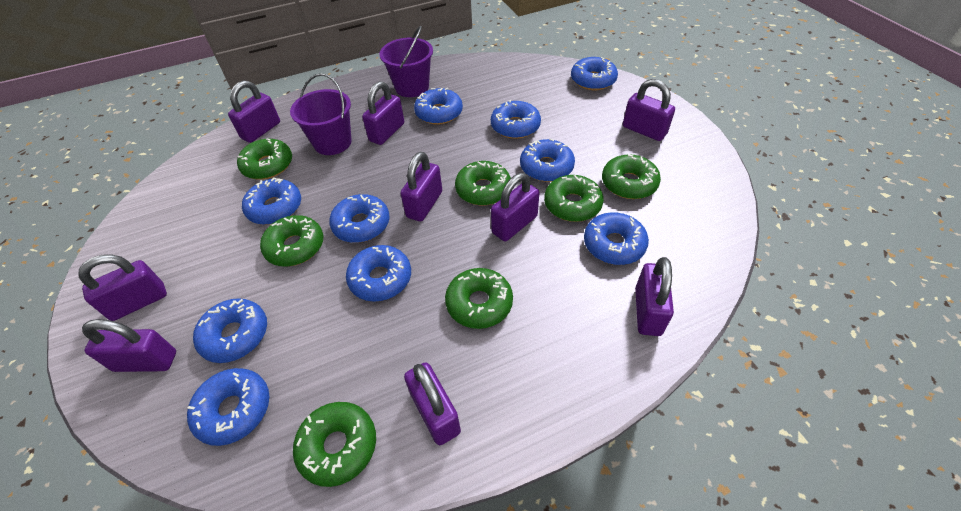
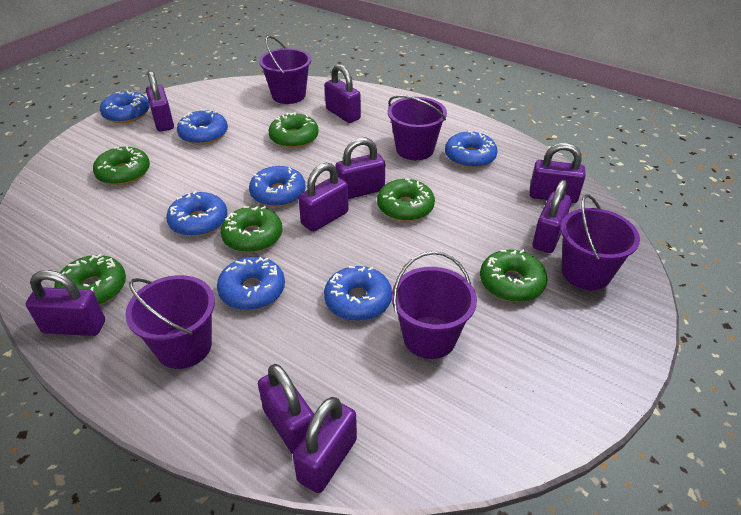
blue donut: 10 -> 7
green donut: 7 -> 6
purple bucket: 2 -> 5

